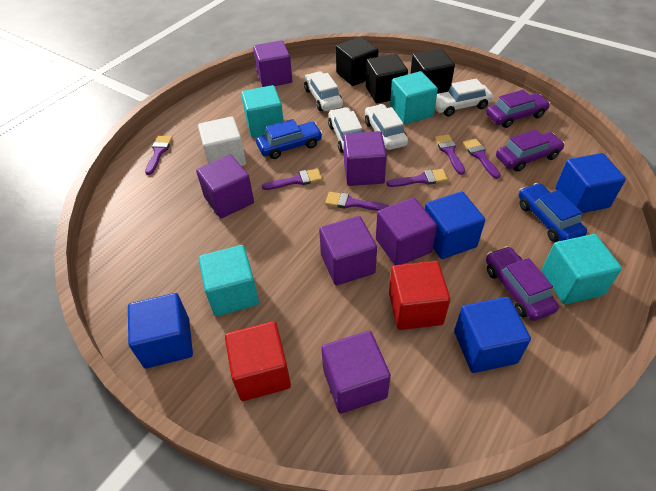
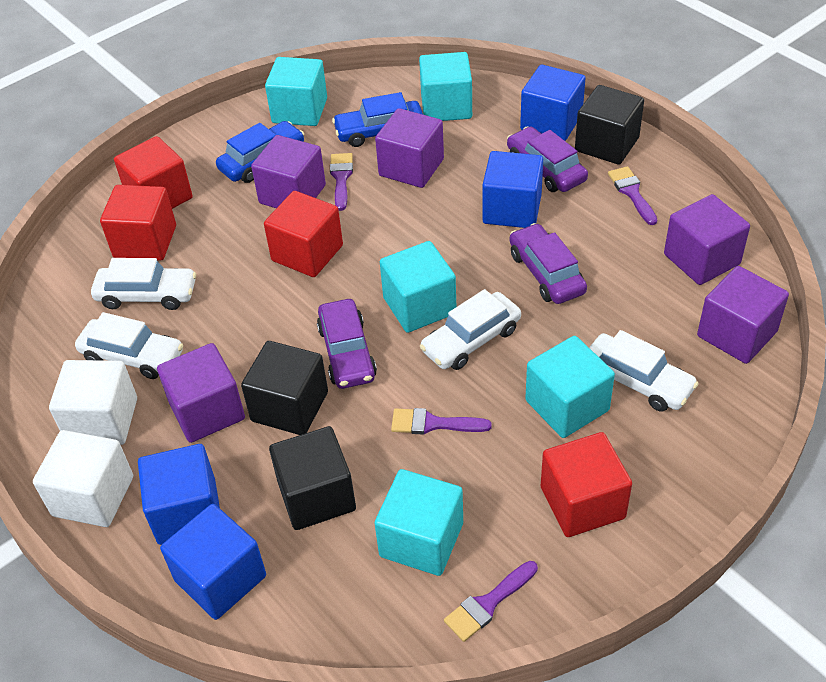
purple brush: 6 -> 4
purple cube: 6 -> 5
red cube: 2 -> 4
turquoise cube: 4 -> 5
white cube: 1 -> 2

